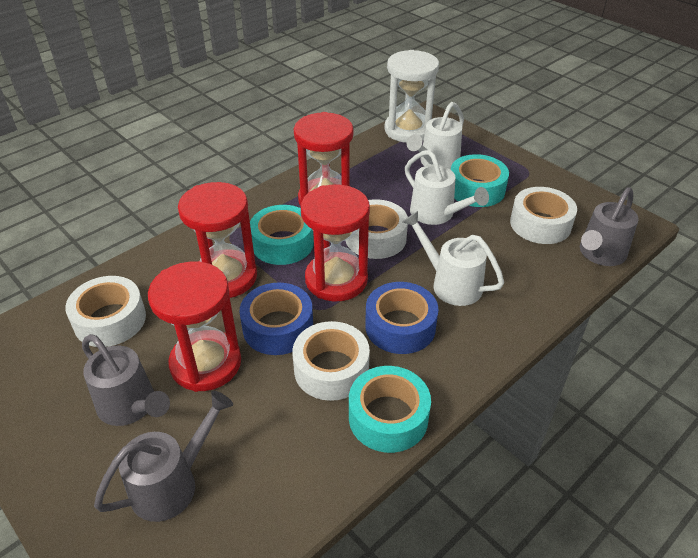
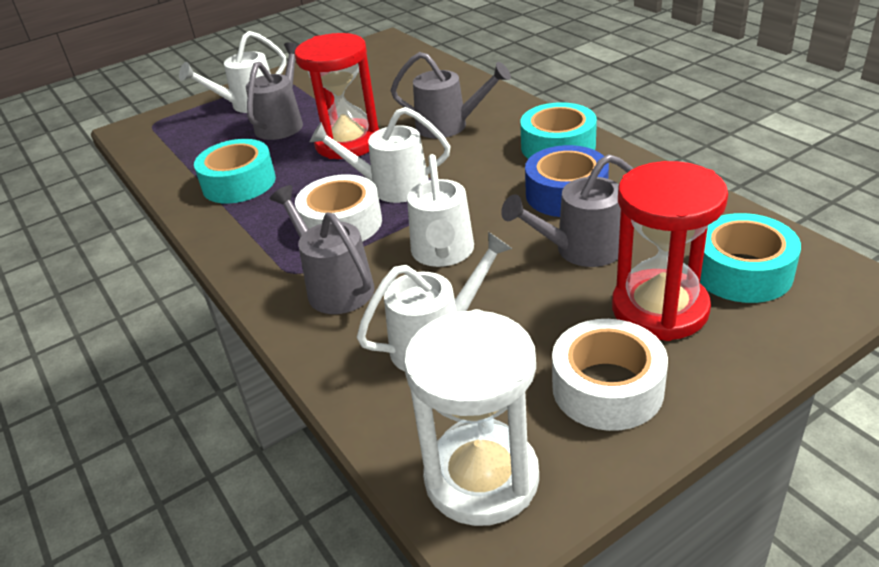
blue tape: 2 -> 1
grey watering can: 3 -> 4
red hourglass: 4 -> 2
white tape: 4 -> 2
white watering can: 3 -> 4

